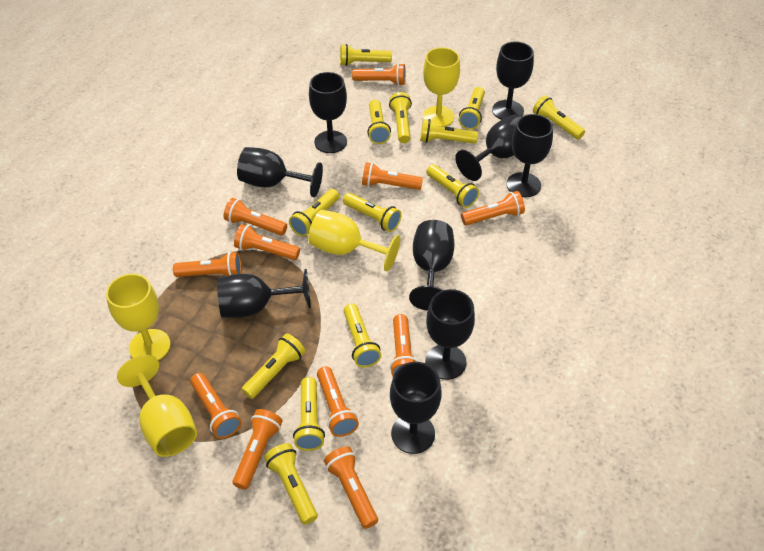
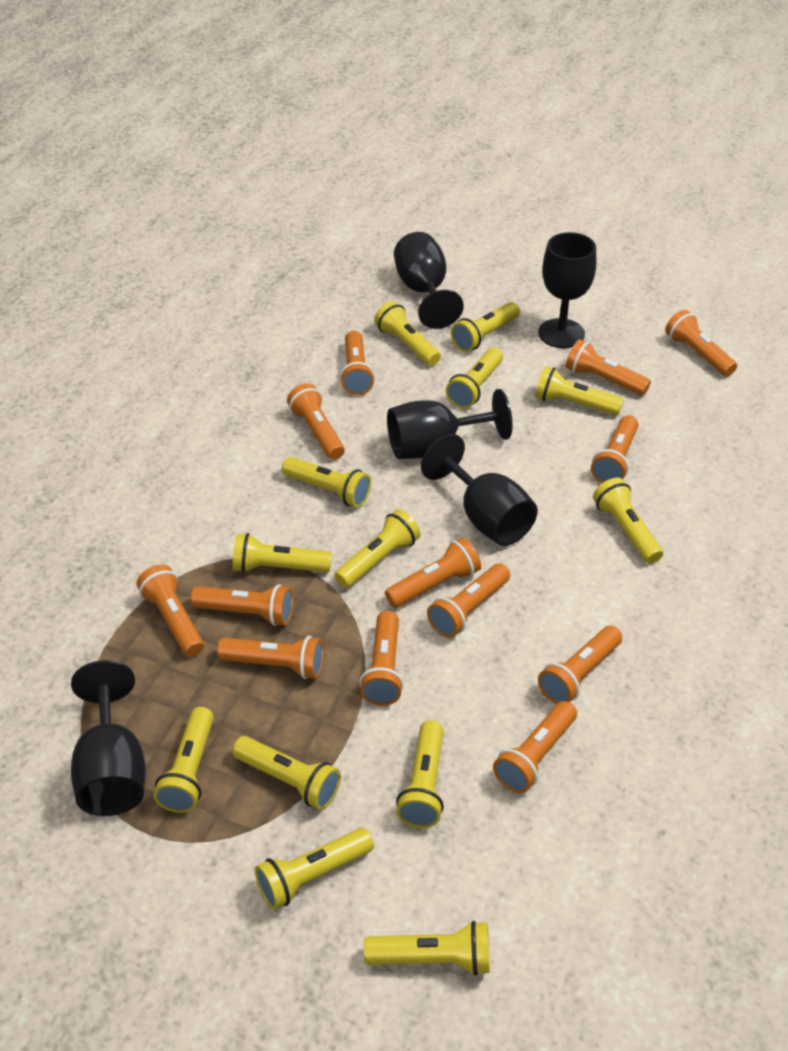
black goblet: 9 -> 5
orange flashlight: 11 -> 13
yellow goblet: 4 -> 0

